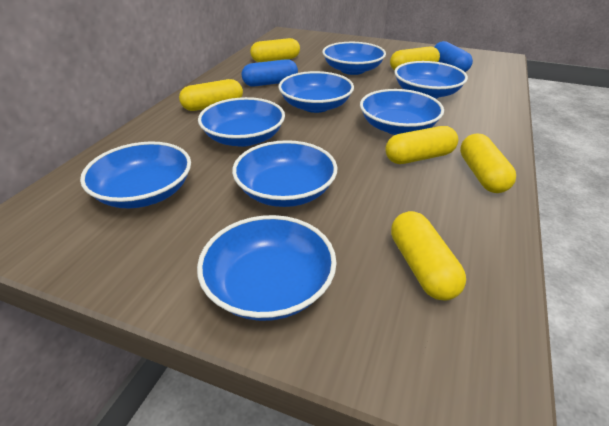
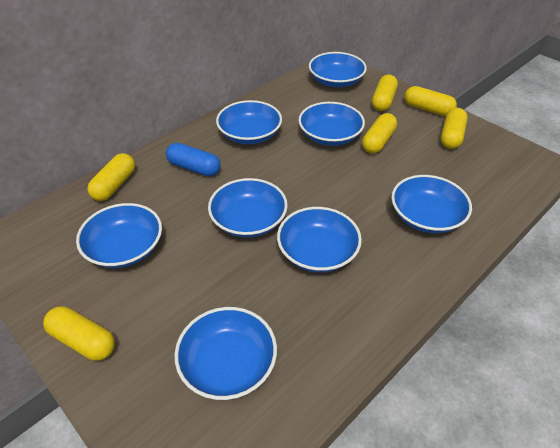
blue capsule: 2 -> 1

